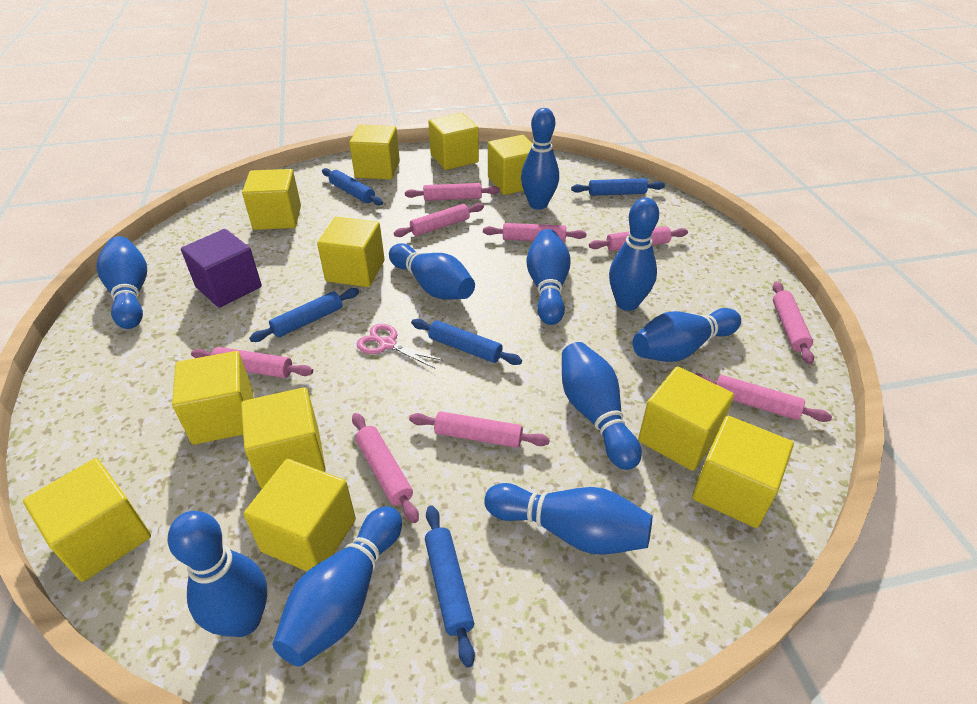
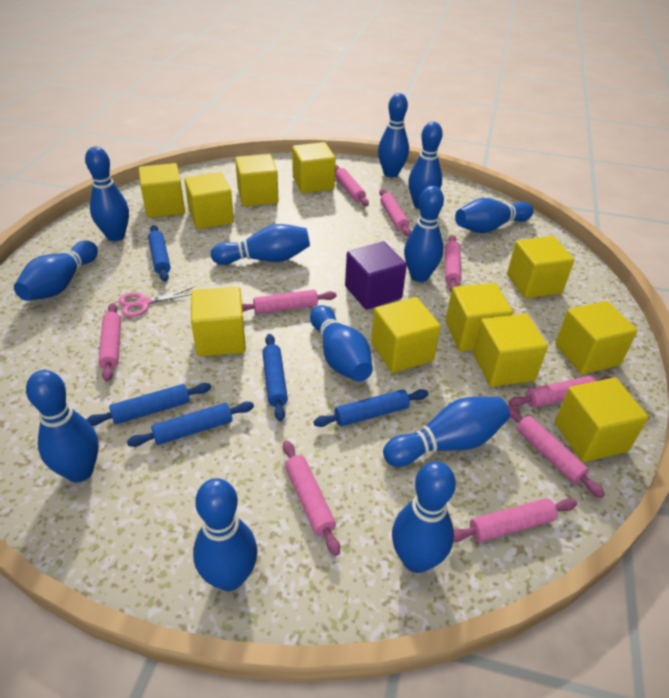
blue bowling pin: 10 -> 12

